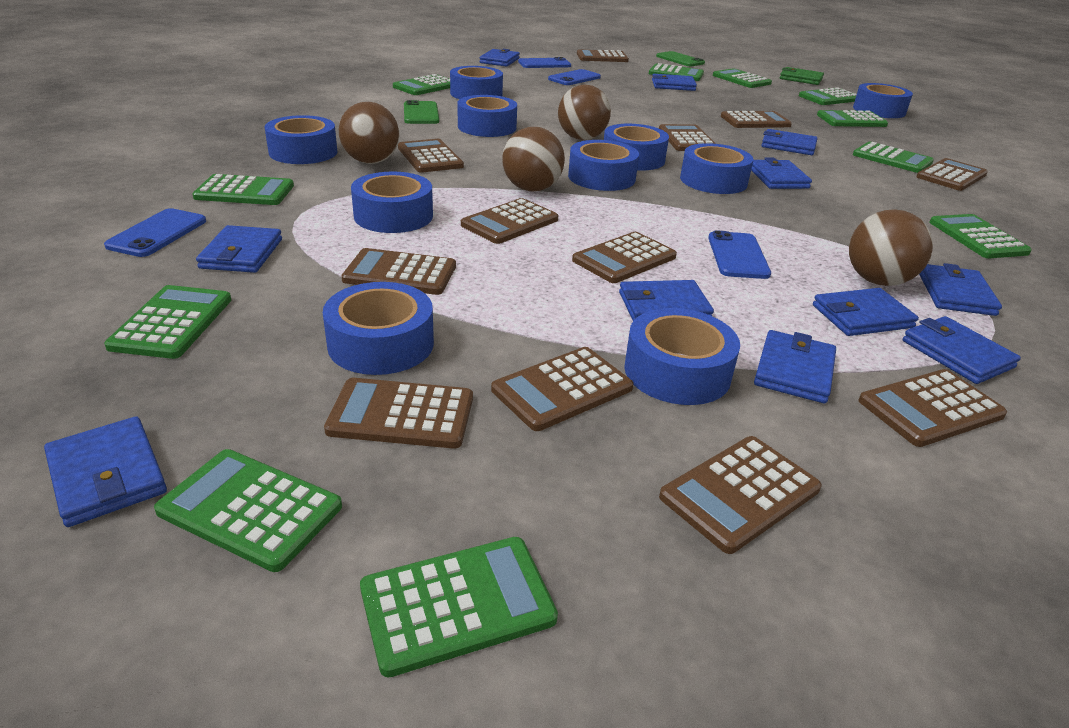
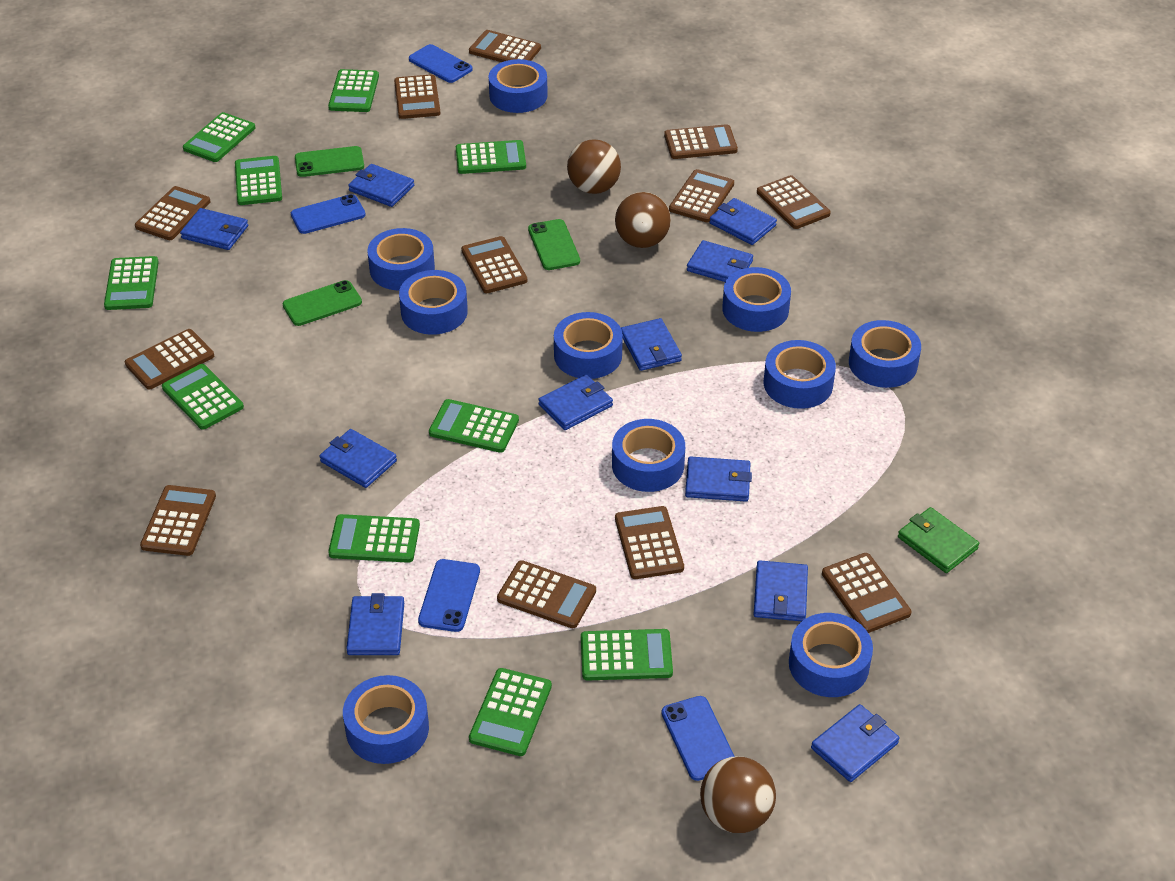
brown ball: 4 -> 3
green calculator: 11 -> 10
green phone: 2 -> 3

